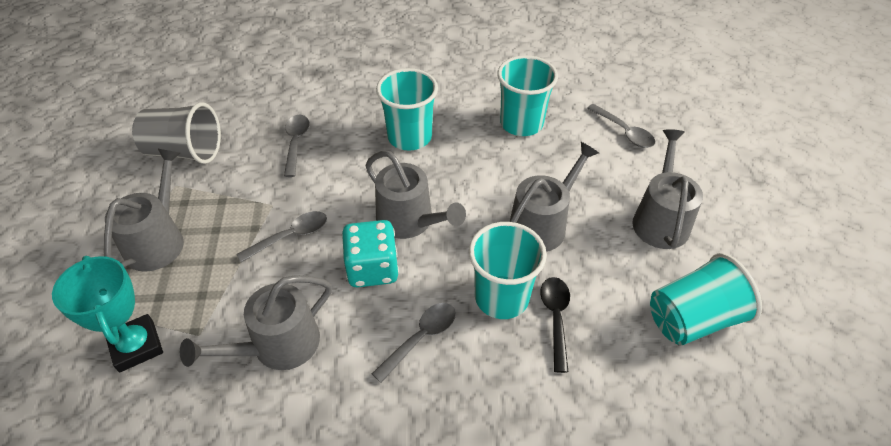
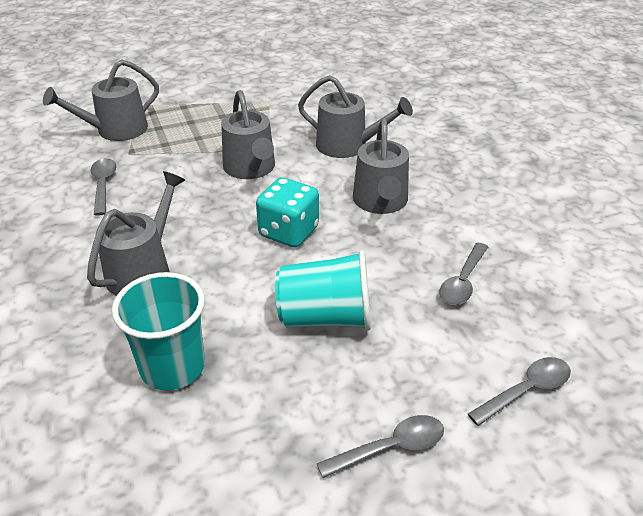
black spoon: 1 -> 0
grey cup: 1 -> 0
turquoise cup: 4 -> 2
turquoise trophy: 1 -> 0

